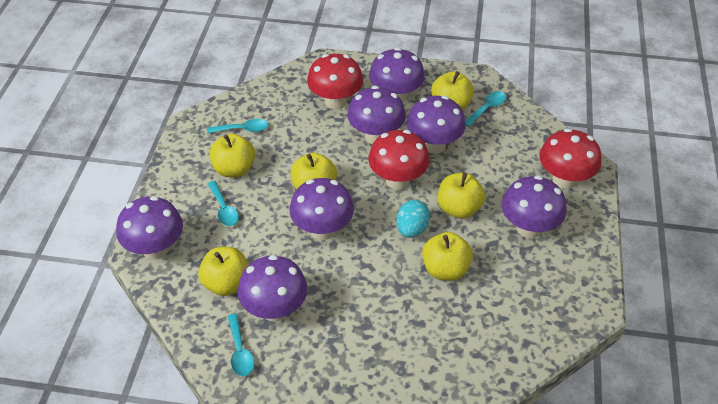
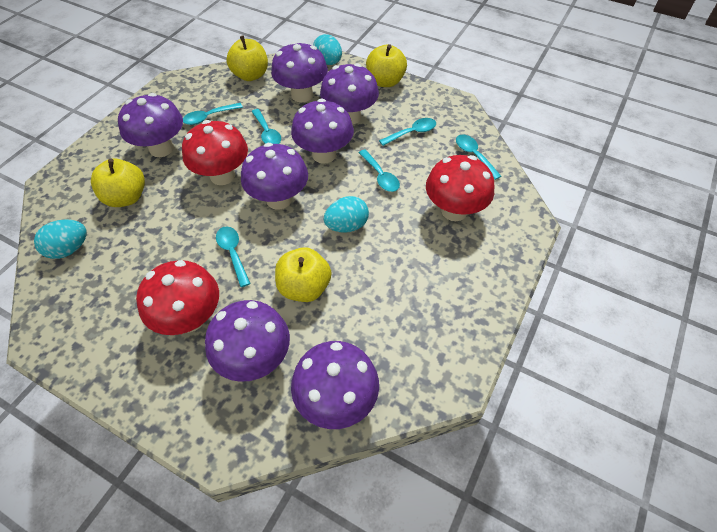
turquoise egg: 1 -> 3
turquoise spoon: 4 -> 6
yellow apple: 6 -> 4

